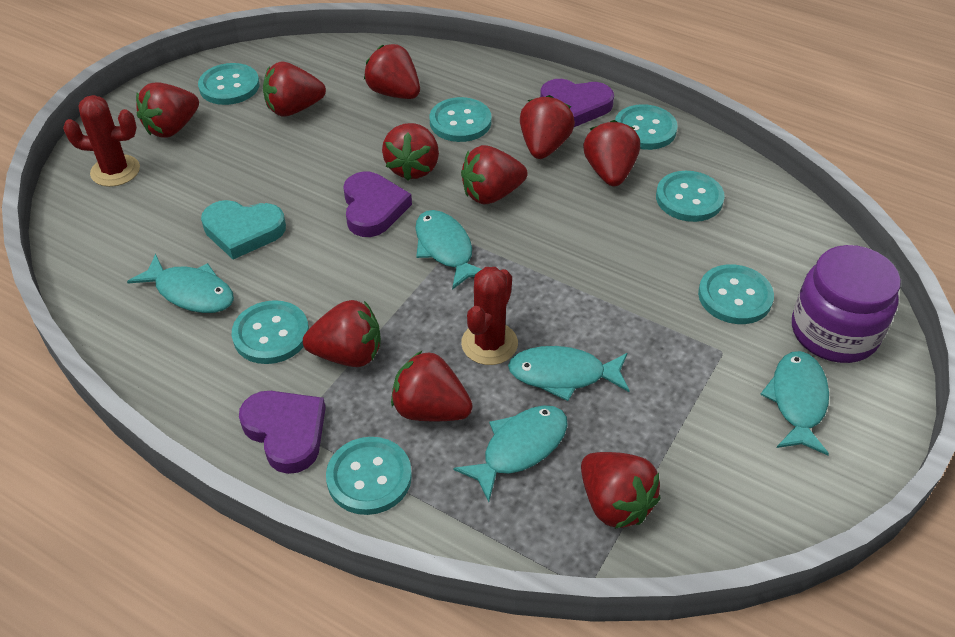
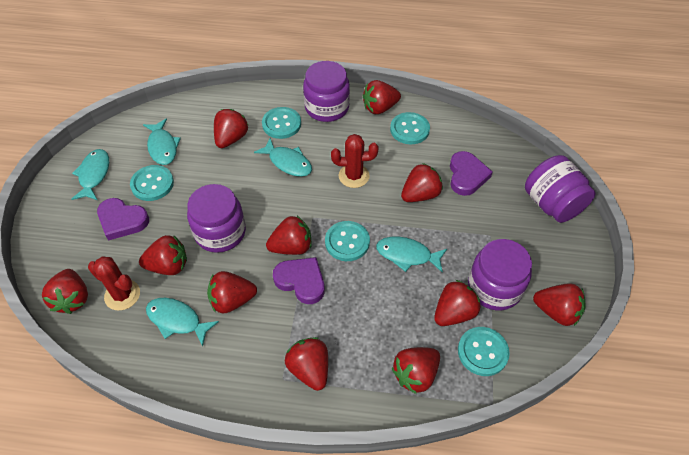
purple jar: 1 -> 4
red strawberry: 10 -> 11
turquoise button: 7 -> 5
turquoise heart: 1 -> 0

